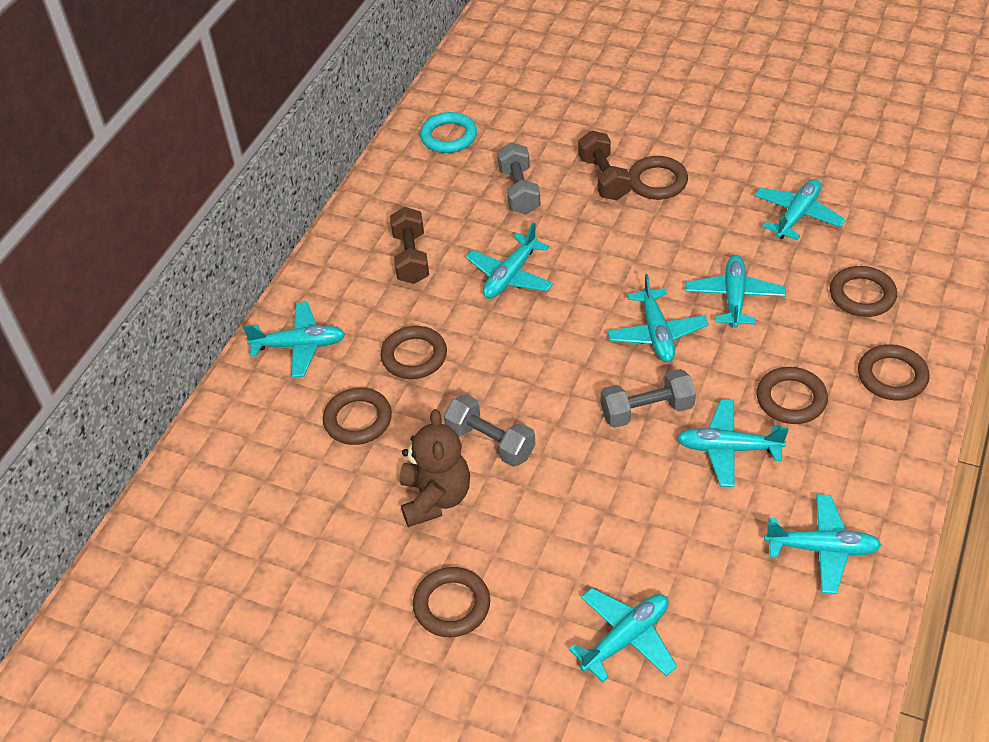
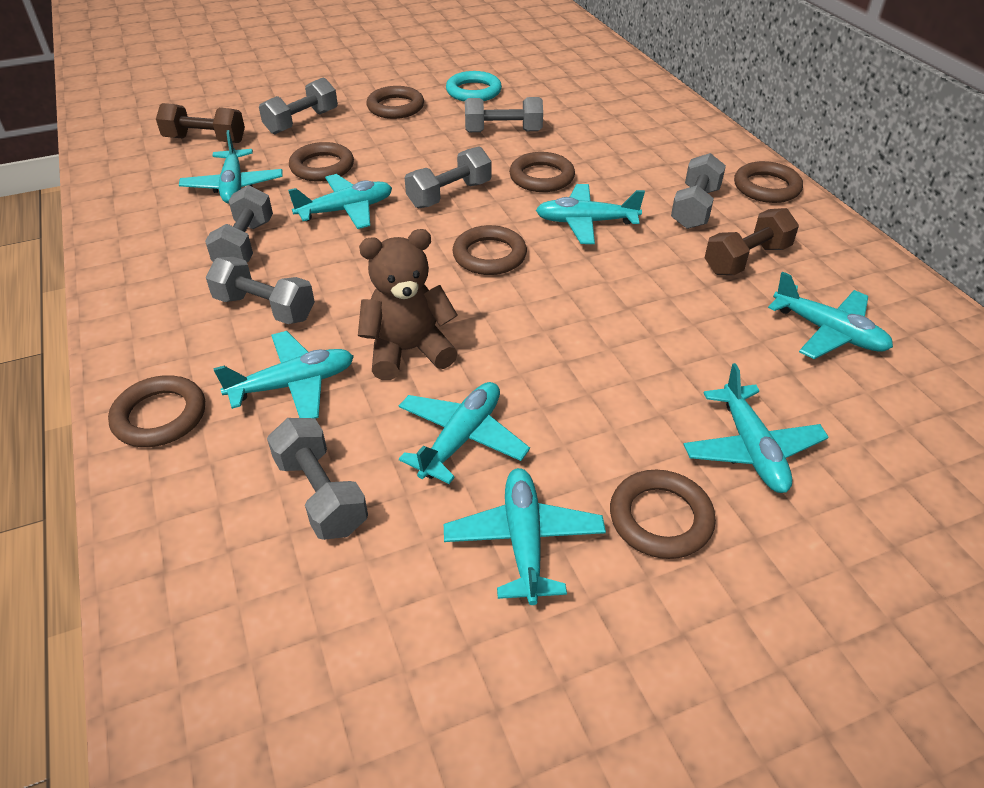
grey dumbbell: 3 -> 7

